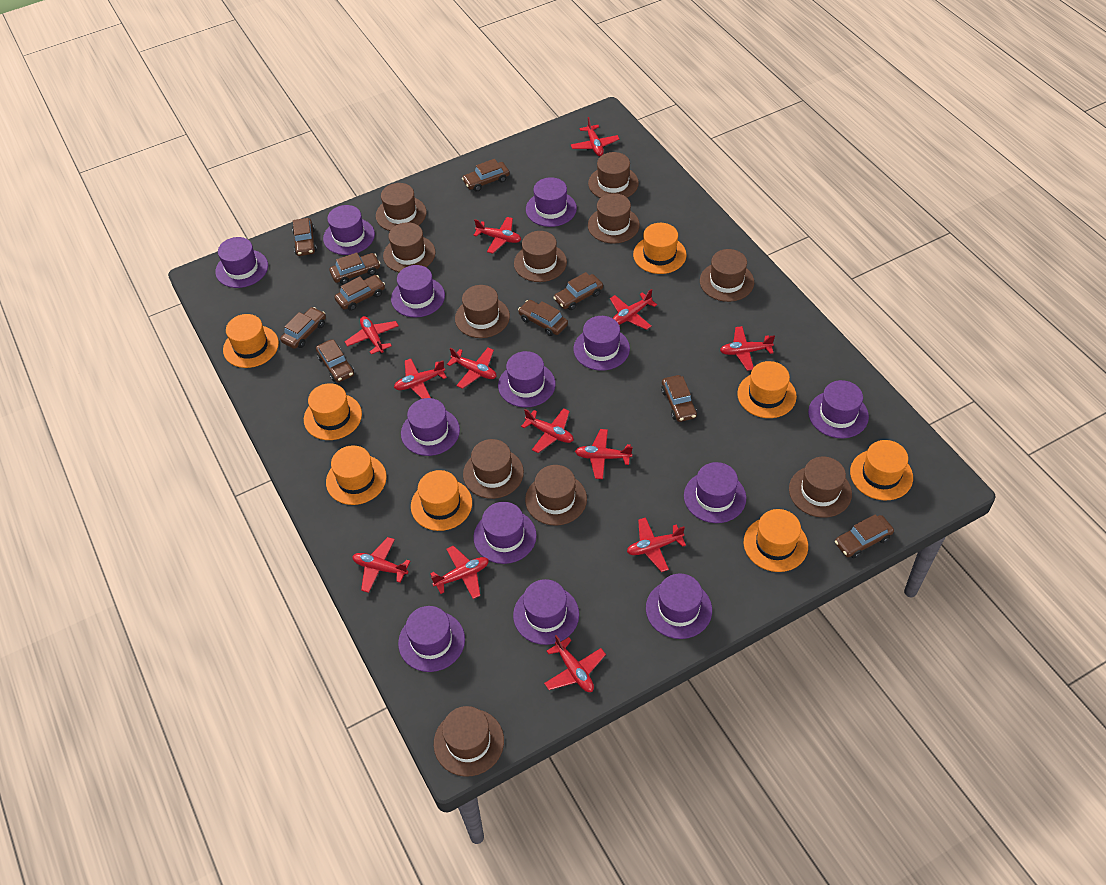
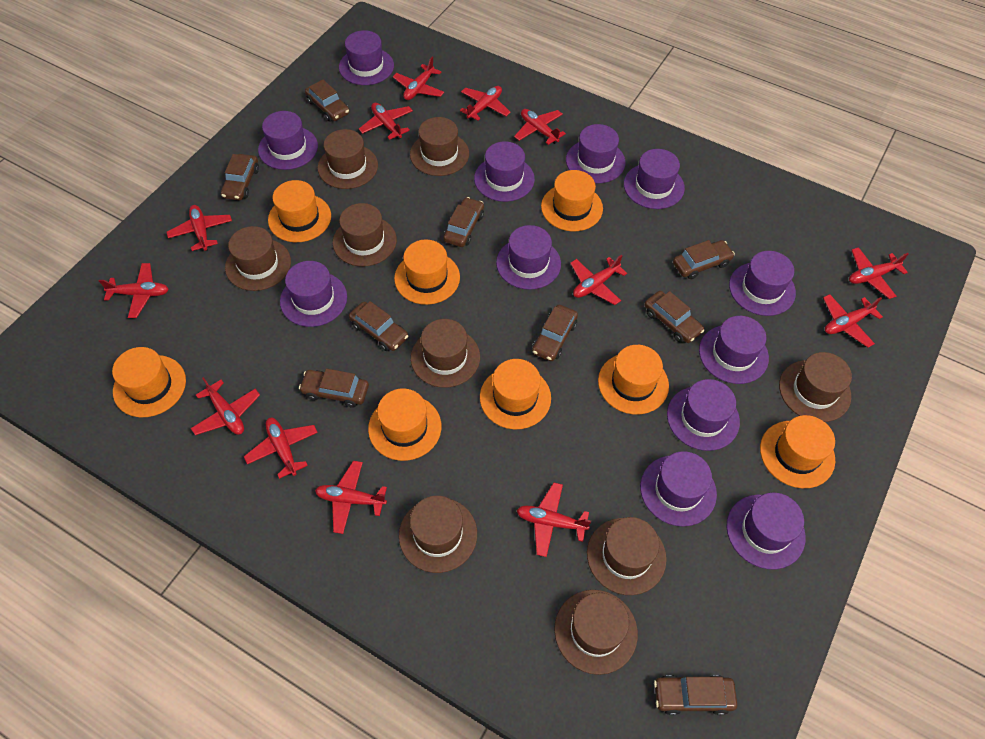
brown car: 10 -> 9
brown hat: 11 -> 9
purple hat: 13 -> 12

